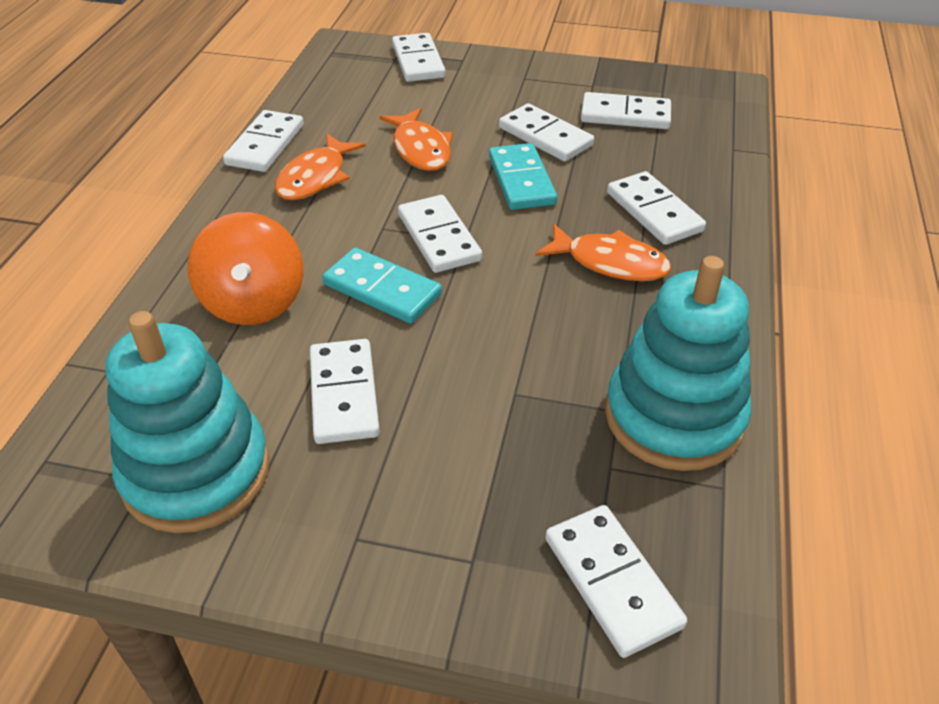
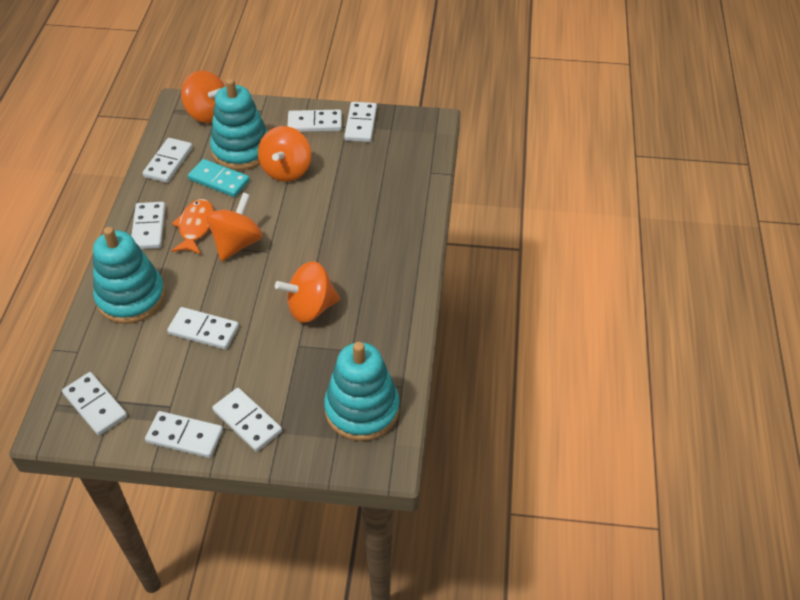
orange fish: 3 -> 1
orange spinning top: 1 -> 4
turquoise domino: 2 -> 1
turquoise stacking toy: 2 -> 3

